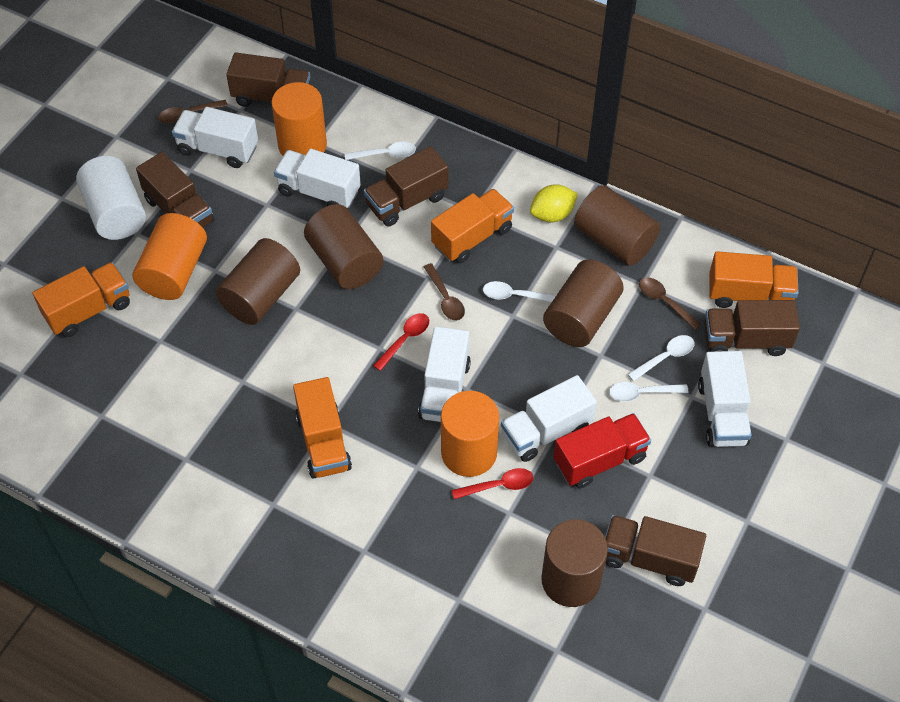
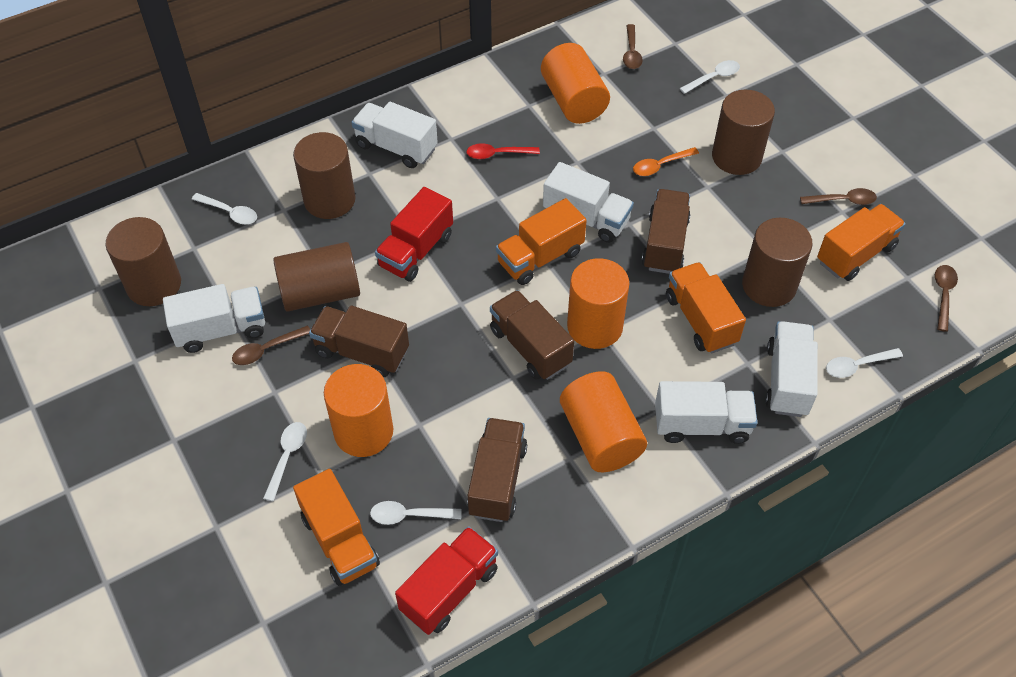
brown spoon: 3 -> 4
brown truck: 5 -> 4
orange cylinder: 3 -> 4
orange spoon: 0 -> 1
red spoon: 2 -> 1
red truck: 1 -> 2
white cylinder: 1 -> 0
white spoon: 4 -> 5
yellow lemon: 1 -> 0

